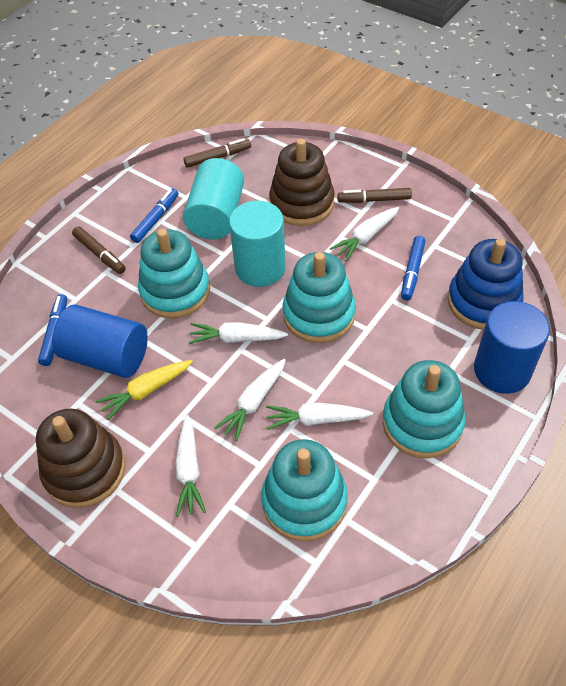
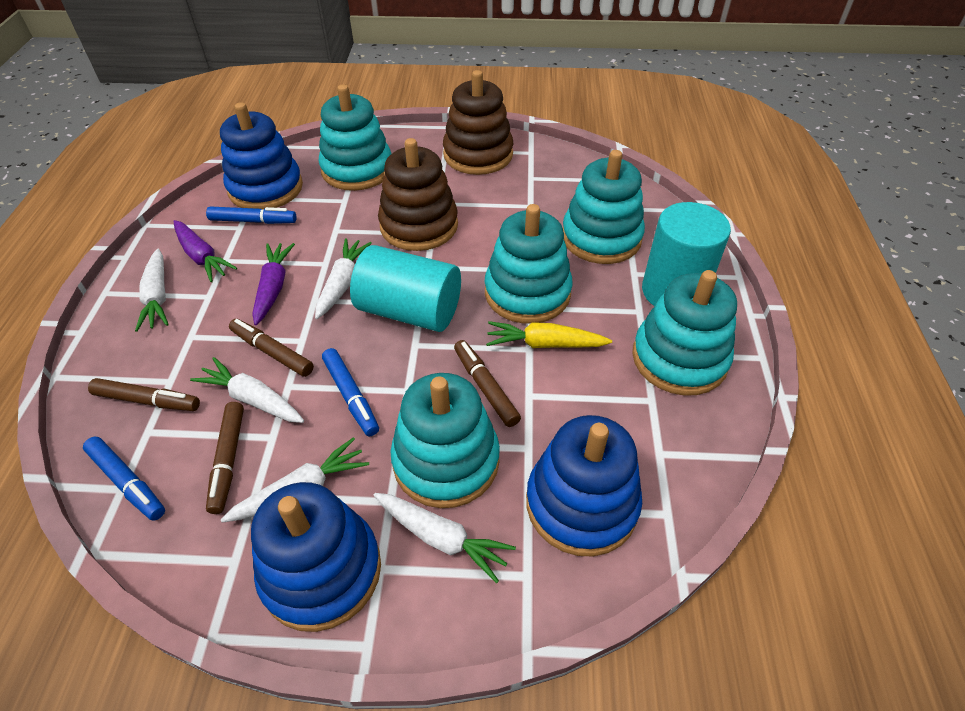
blue cylinder: 2 -> 0
blue stacking toy: 1 -> 3
brown marker: 3 -> 4
purple carrot: 0 -> 2
turquoise stacking toy: 4 -> 5

